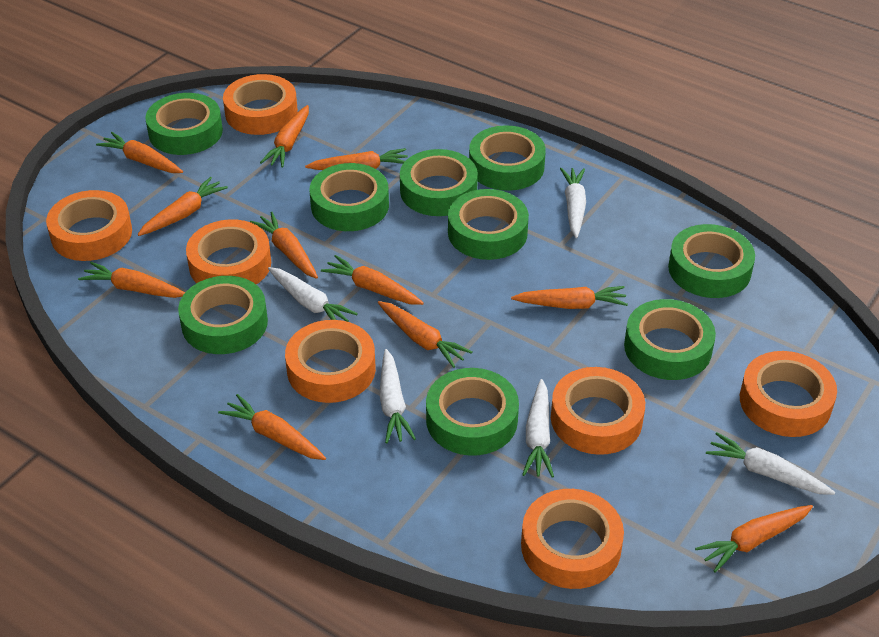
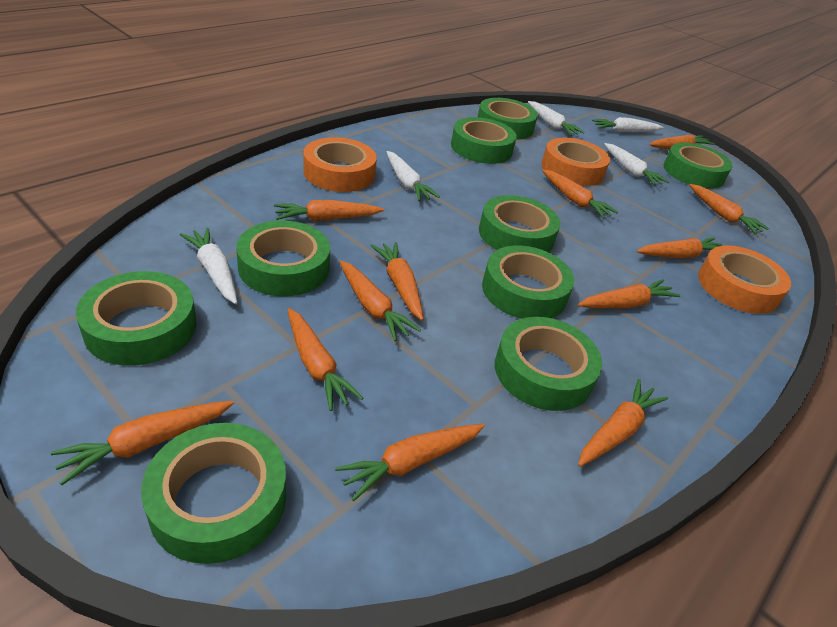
orange carrot: 11 -> 12
orange tape: 7 -> 3

